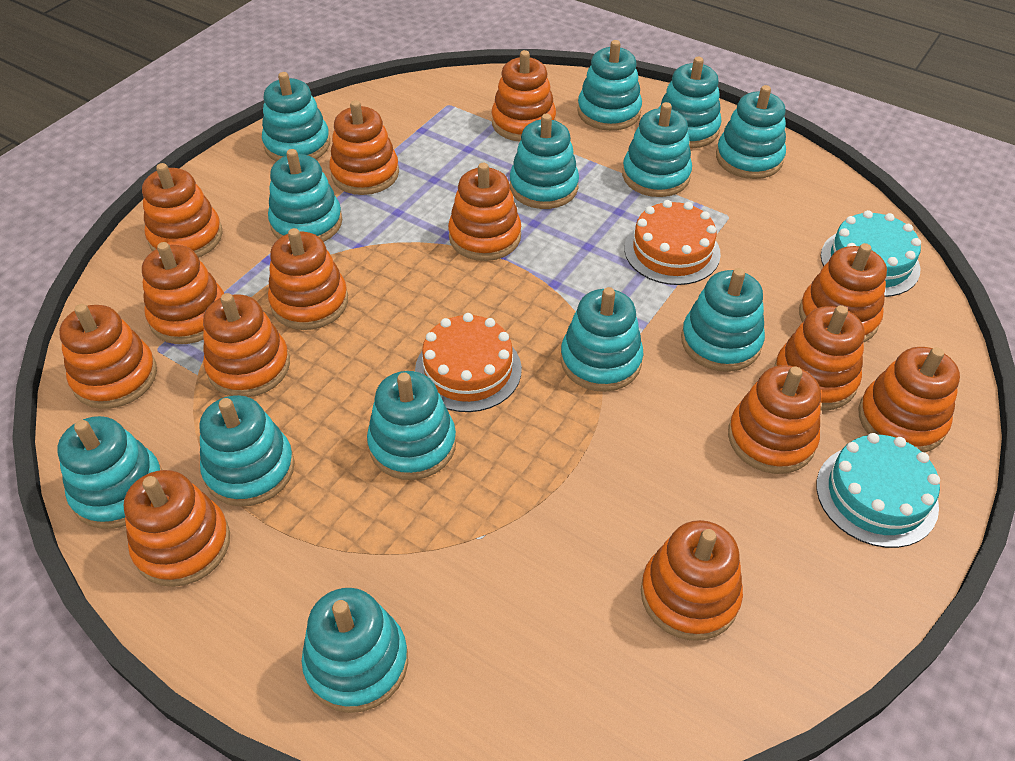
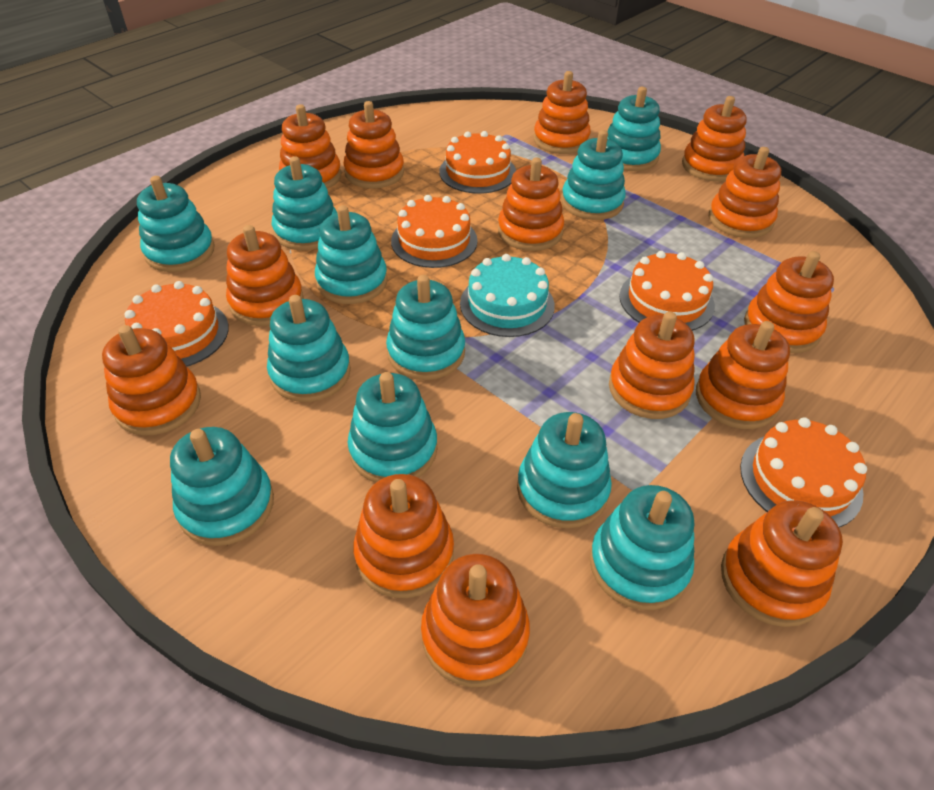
orange cake: 2 -> 5
turquoise cake: 2 -> 1
turquoise stacking toy: 13 -> 11

